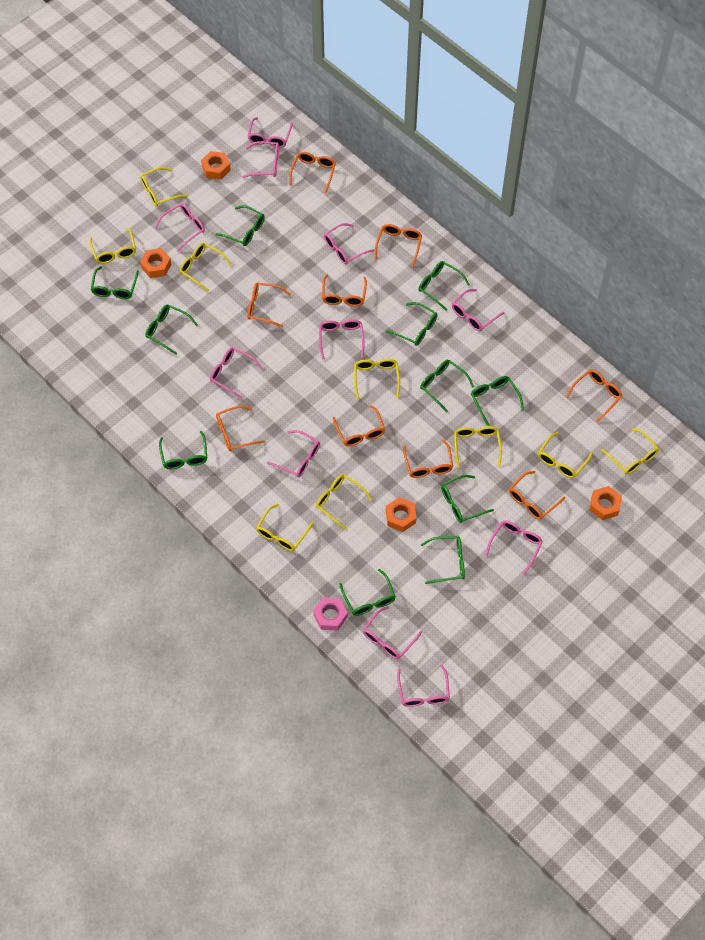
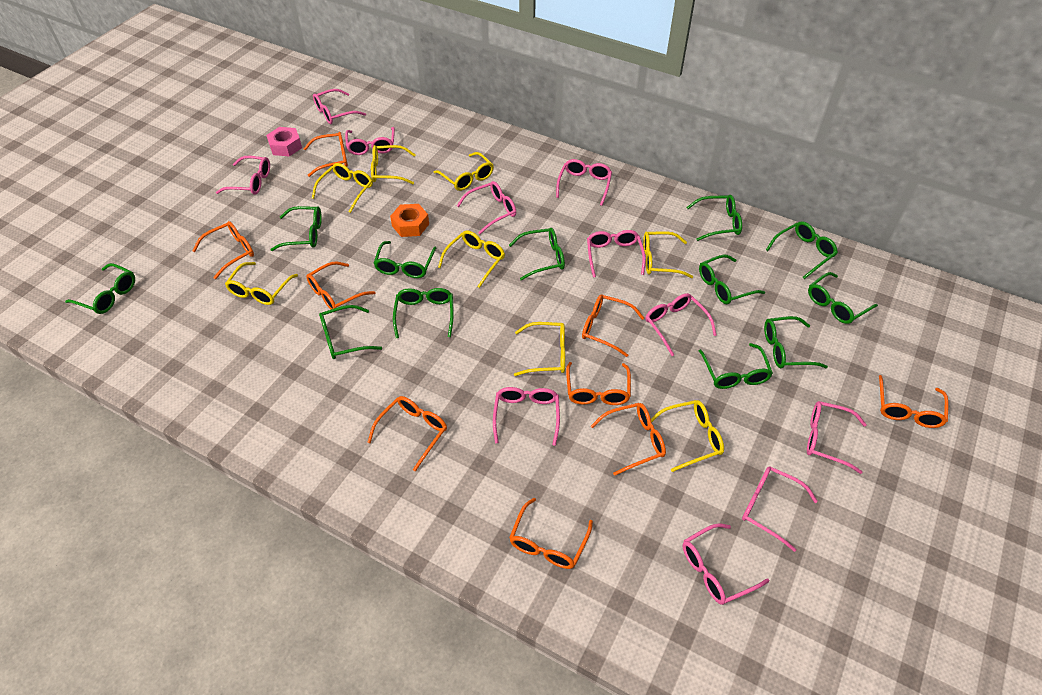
green glasses: 11 -> 12
orange nut: 4 -> 1
yellow glasses: 9 -> 8

